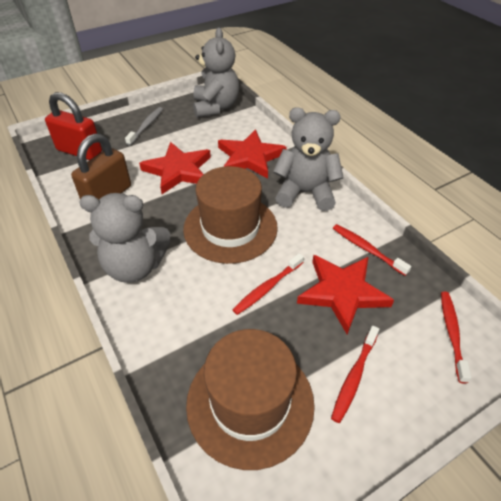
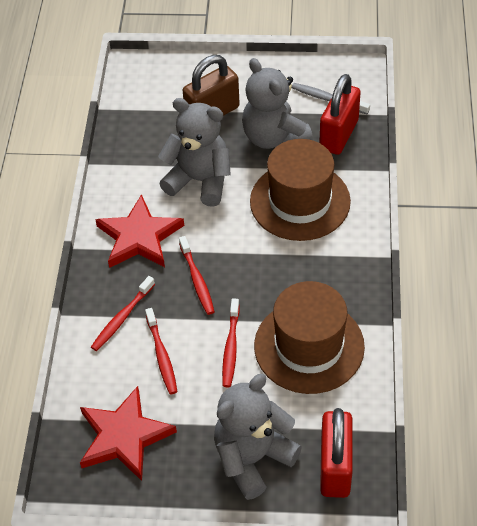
red padlock: 1 -> 2
red star: 3 -> 2

